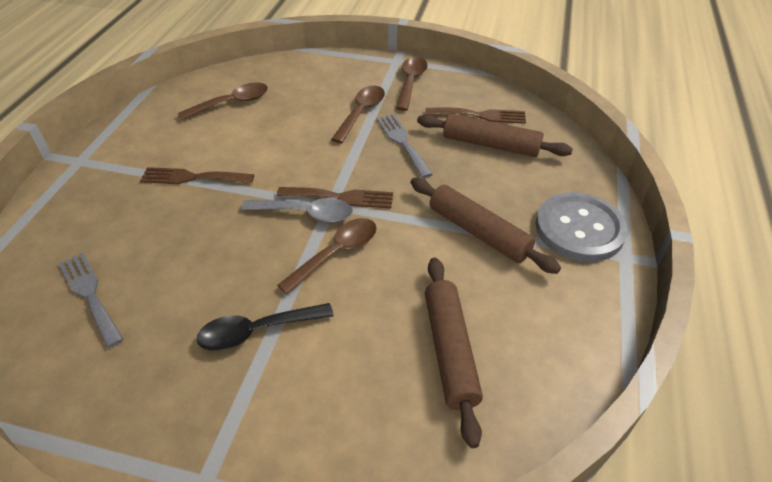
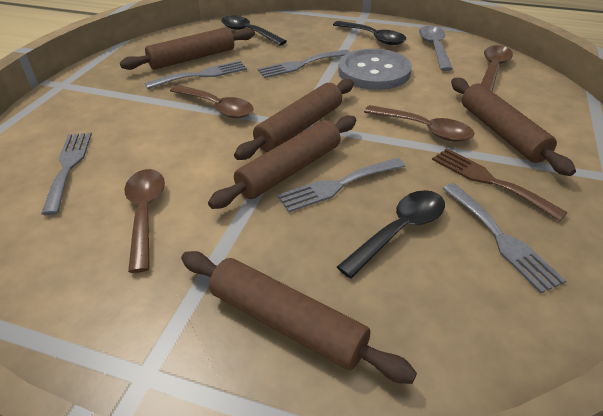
black spoon: 1 -> 3
brown fork: 3 -> 1
brown rolling pin: 3 -> 5
grey fork: 2 -> 5

